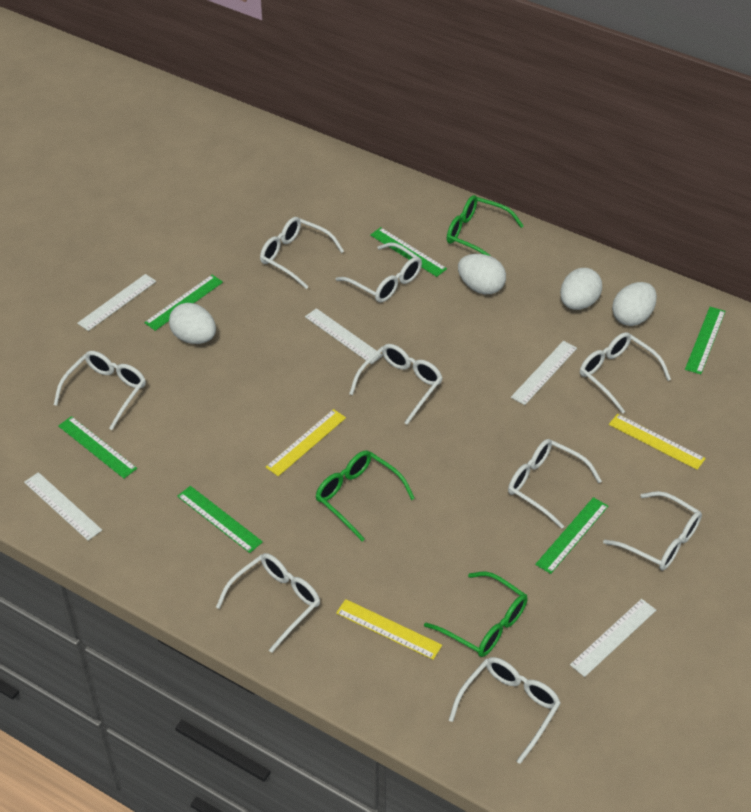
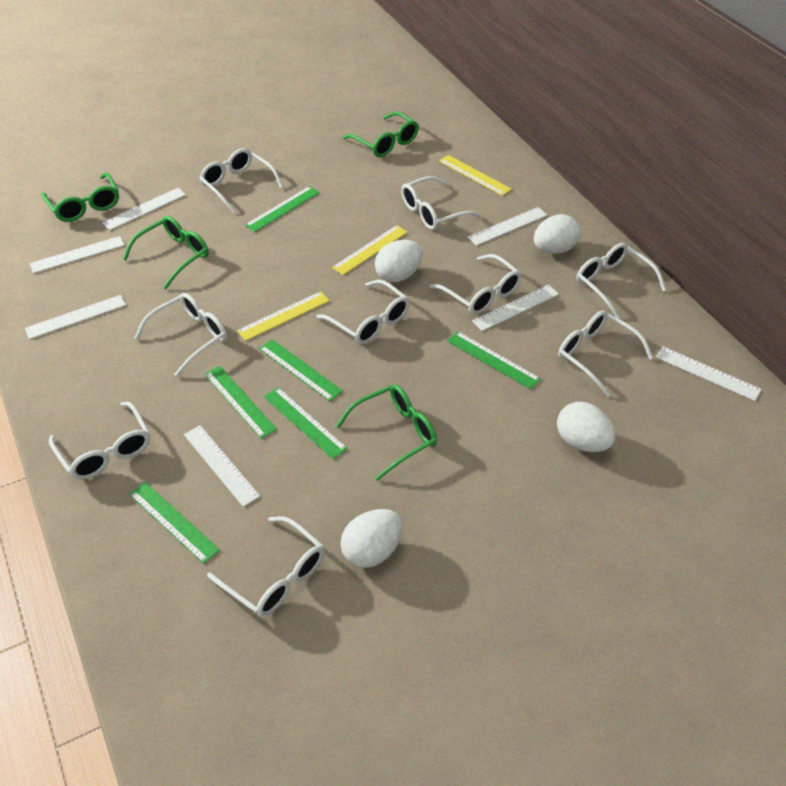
green glasses: 3 -> 4
white ruler: 5 -> 7

